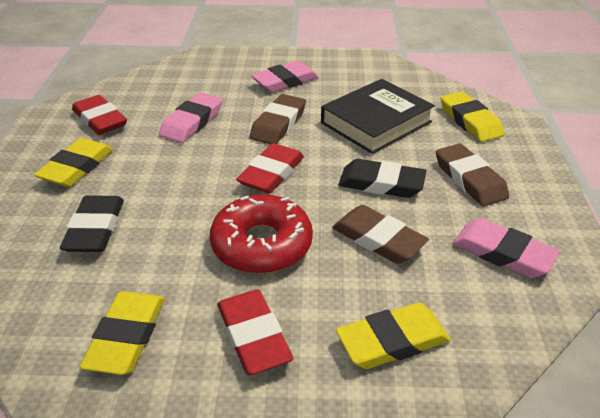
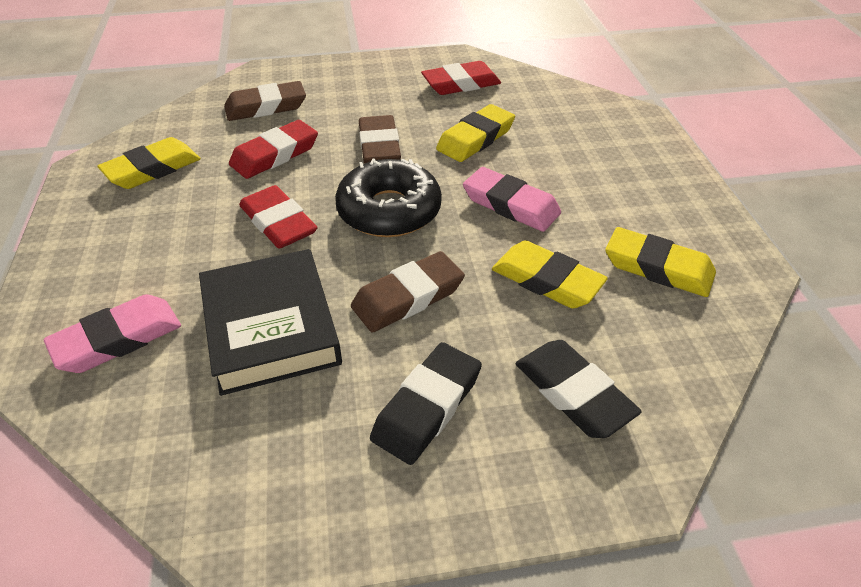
black donut: 0 -> 1
pink eraser: 3 -> 2
red donut: 1 -> 0

